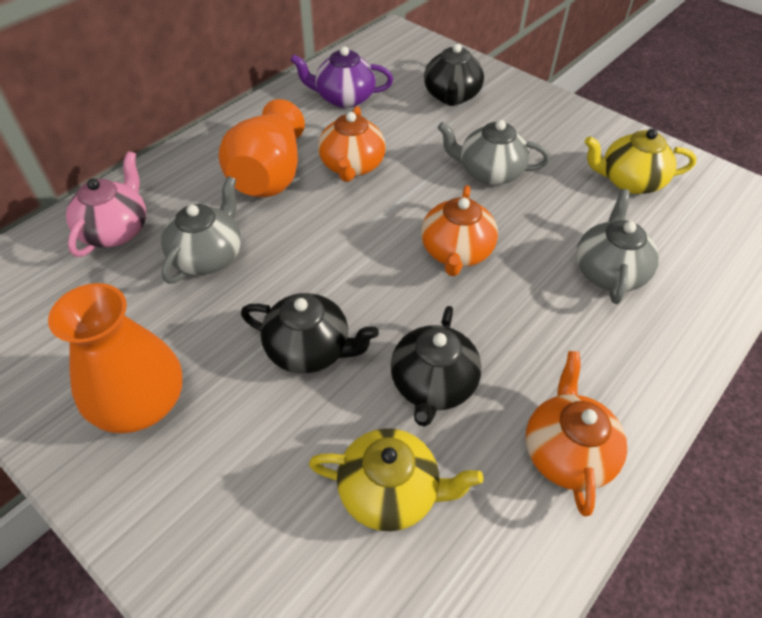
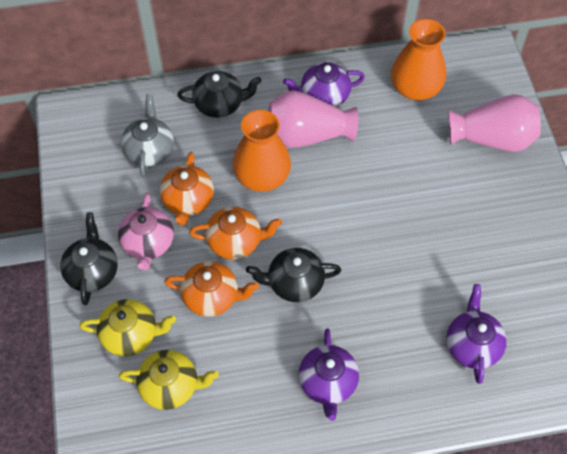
grey teapot: 3 -> 1
pink vase: 0 -> 2
purple teapot: 1 -> 3

